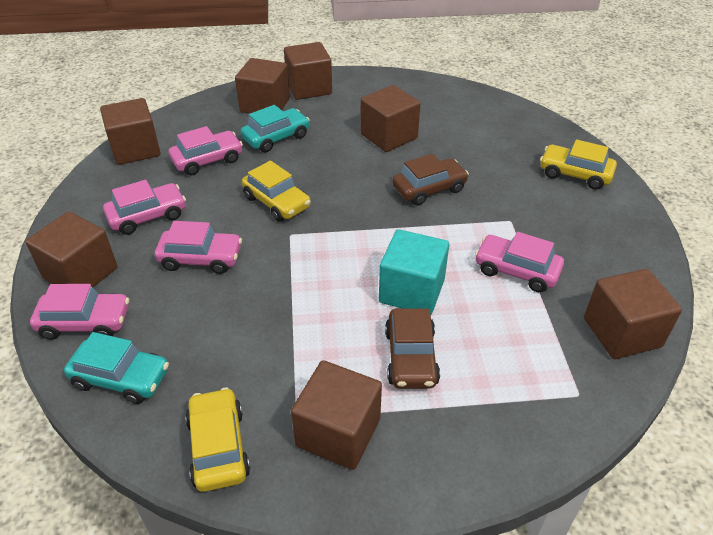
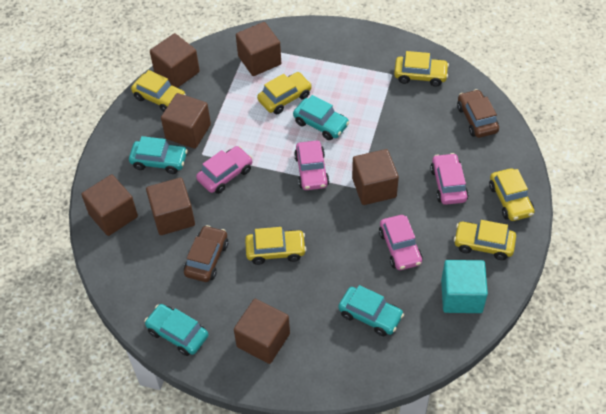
pink car: 5 -> 4
turquoise car: 2 -> 4
yellow car: 3 -> 6

